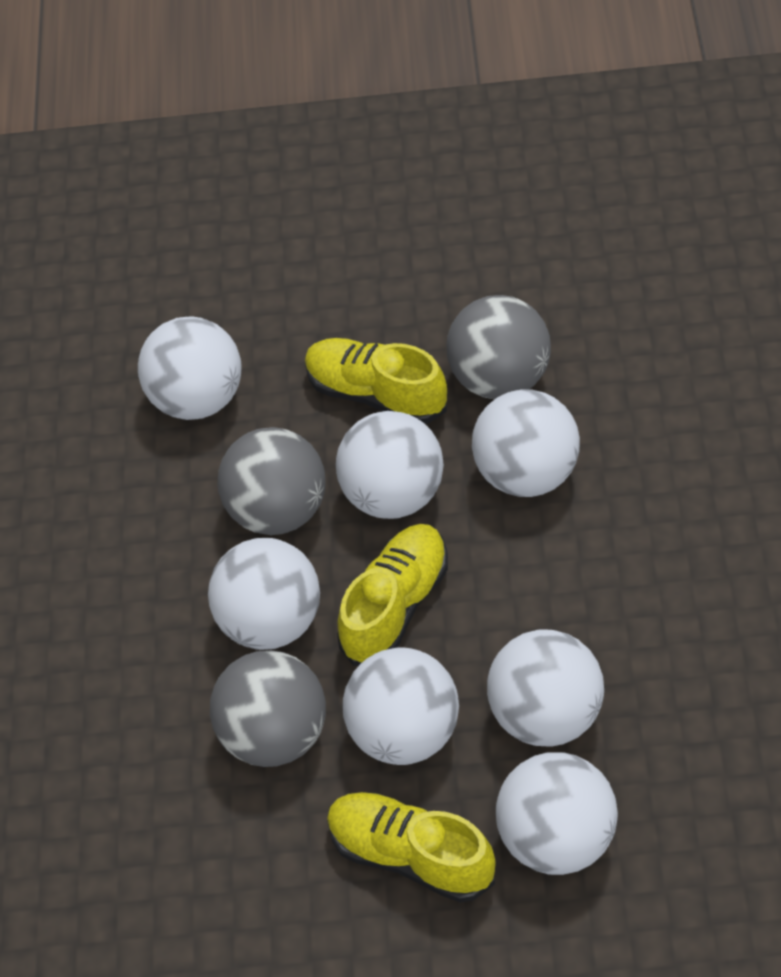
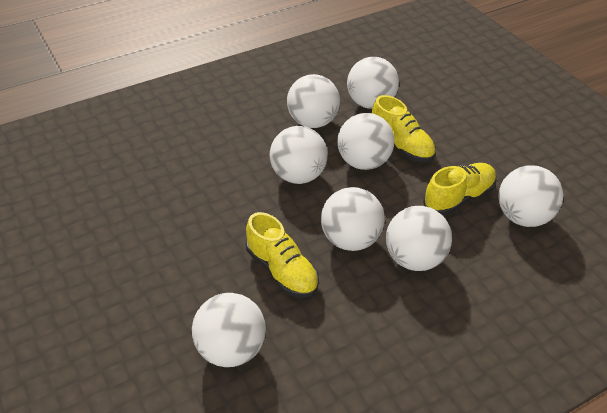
grey ball: 3 -> 0
white ball: 7 -> 8

